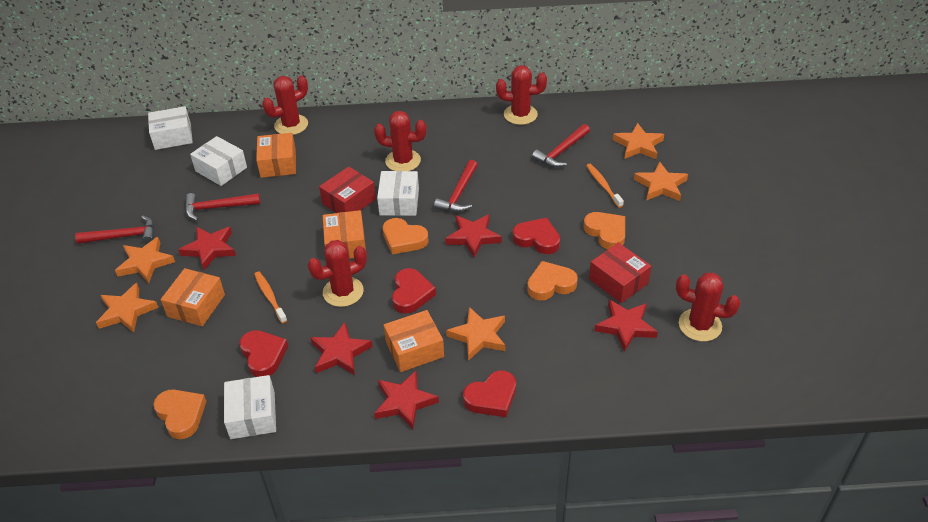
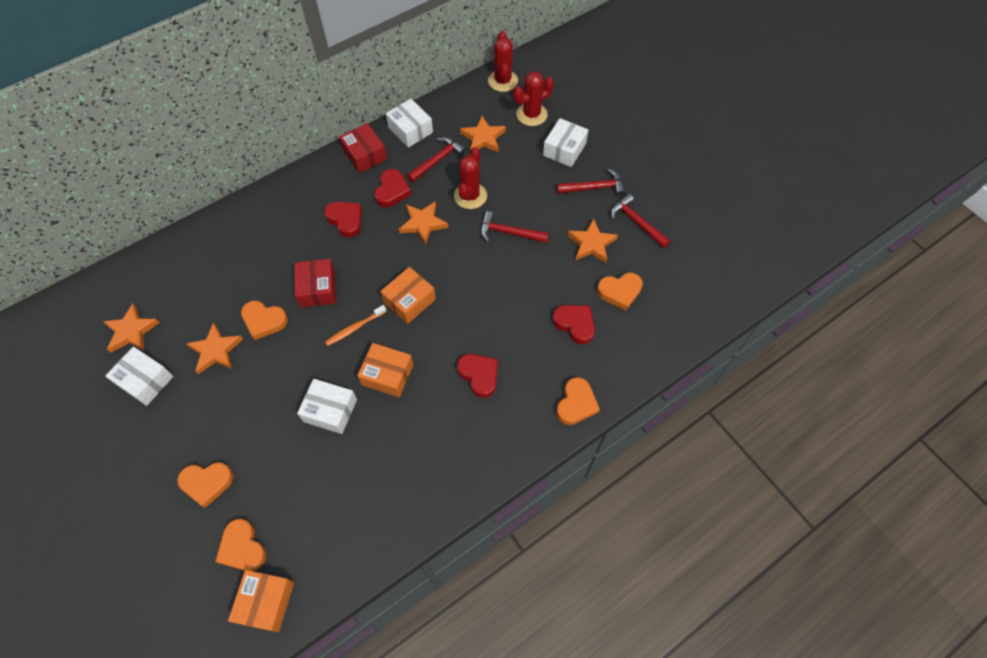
orange box: 4 -> 3
orange heart: 4 -> 5
orange toothbrush: 2 -> 1
red cactus: 5 -> 3
red star: 5 -> 0

